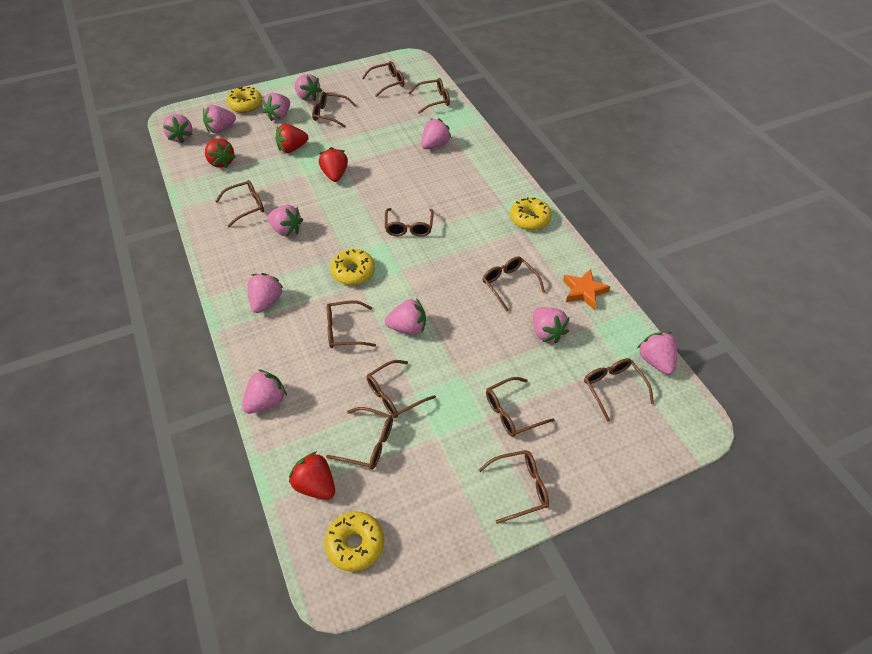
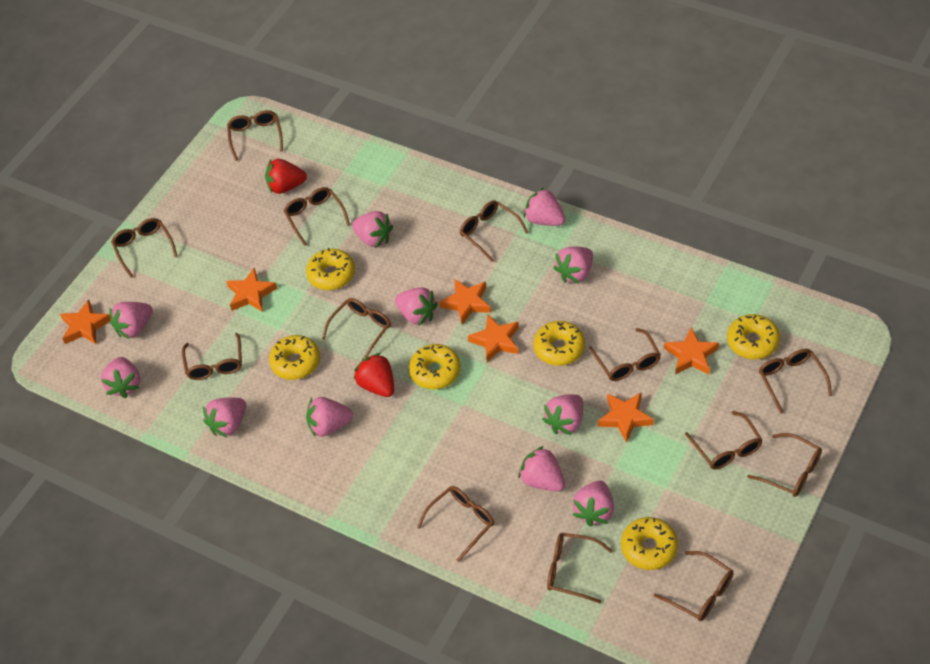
brown glasses: 12 -> 13
orange star: 1 -> 6
red strawberry: 4 -> 2
yellow donut: 4 -> 6

